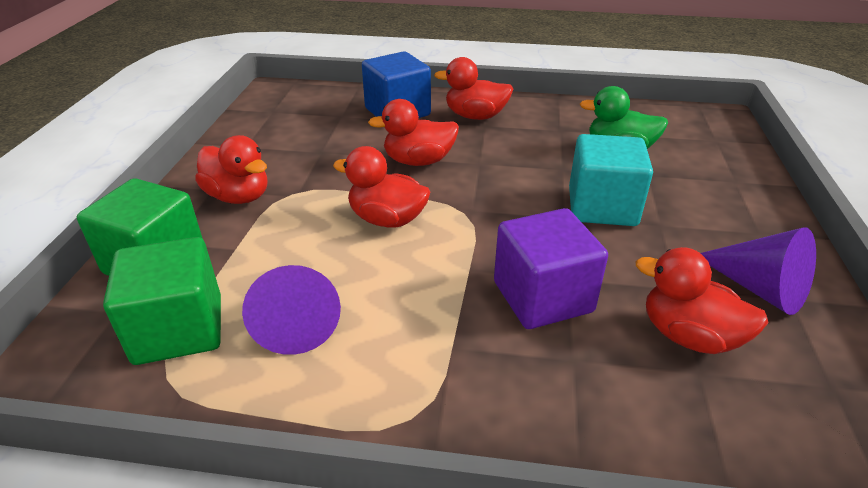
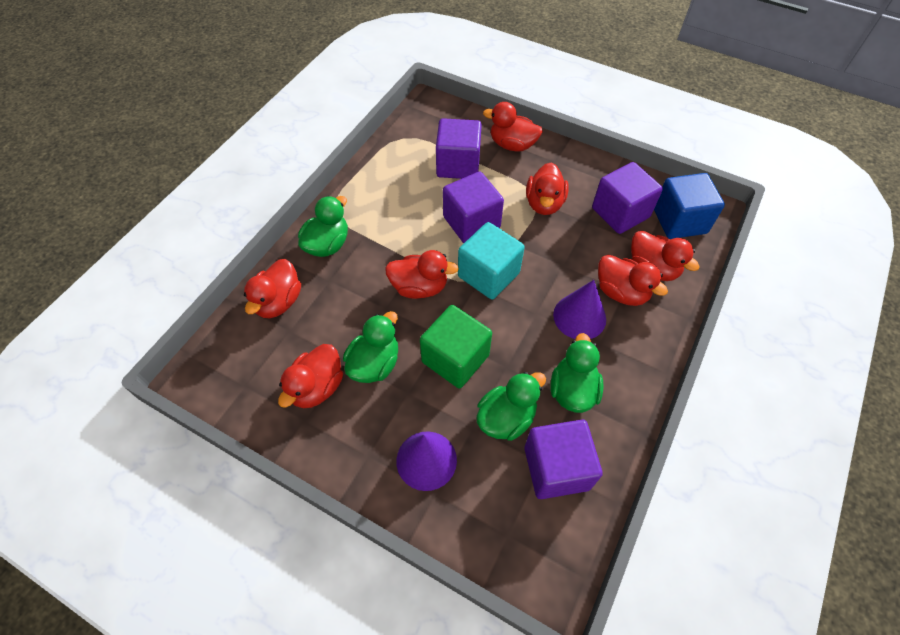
green cube: 2 -> 1
green duck: 1 -> 4
purple cube: 1 -> 4
red duck: 5 -> 7

